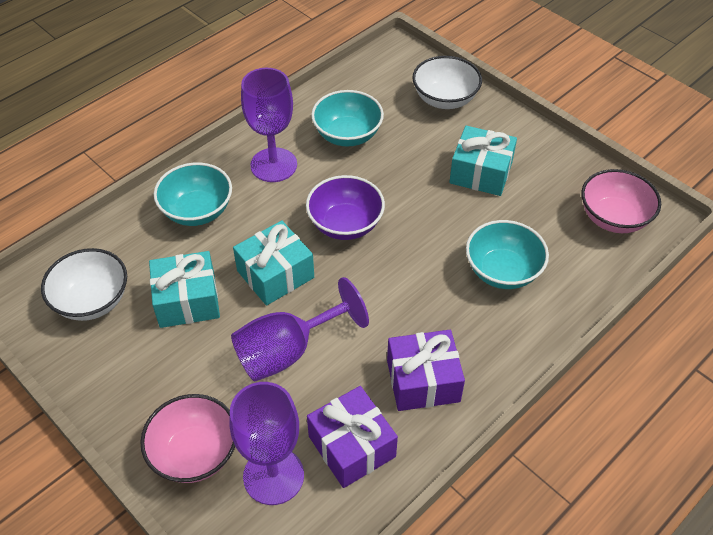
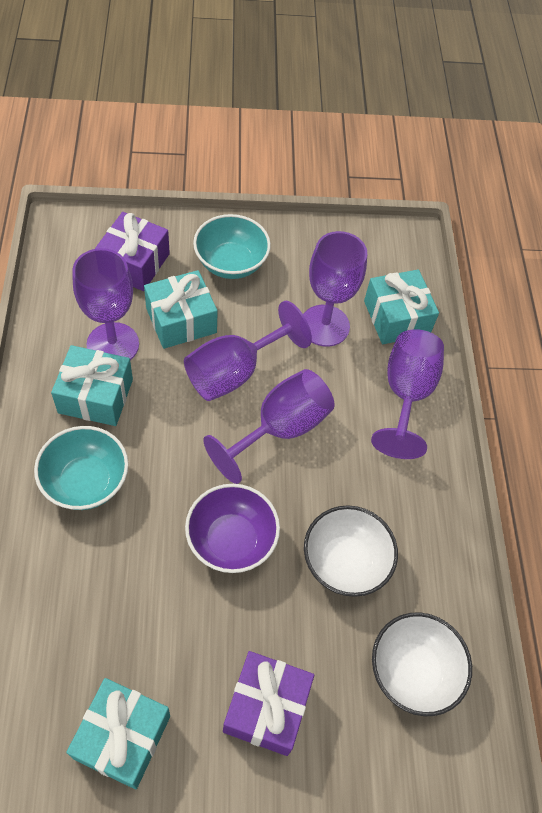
pink bowl: 2 -> 0
purple goblet: 3 -> 5
turquoise bowl: 3 -> 2
turquoise gift: 3 -> 4

